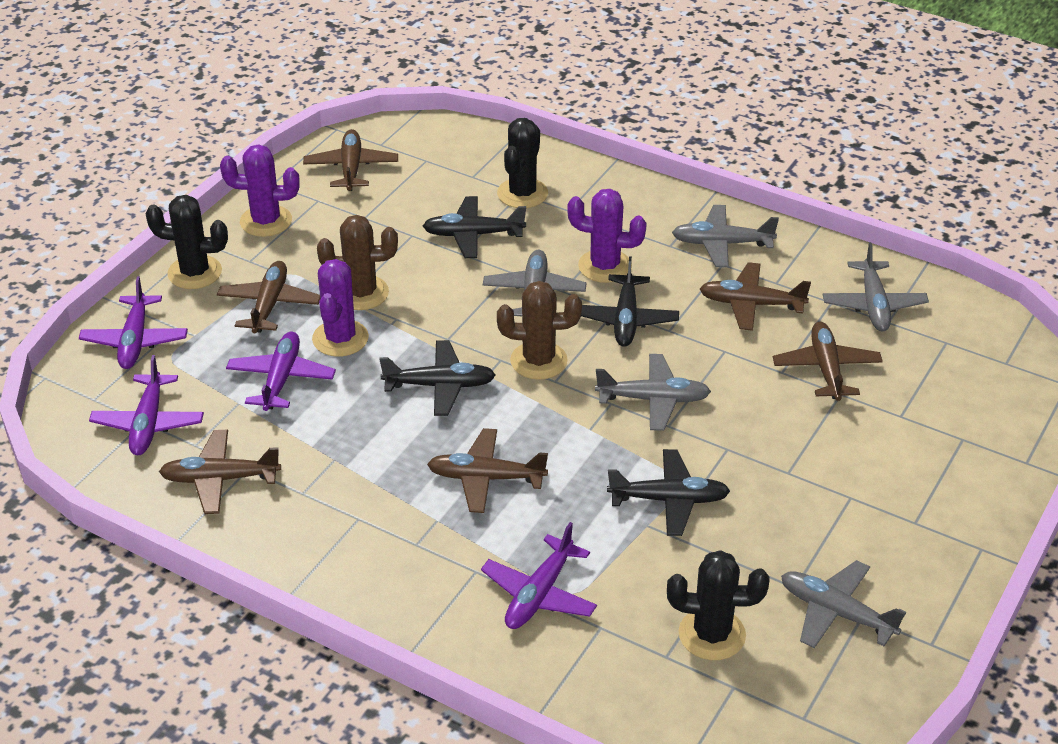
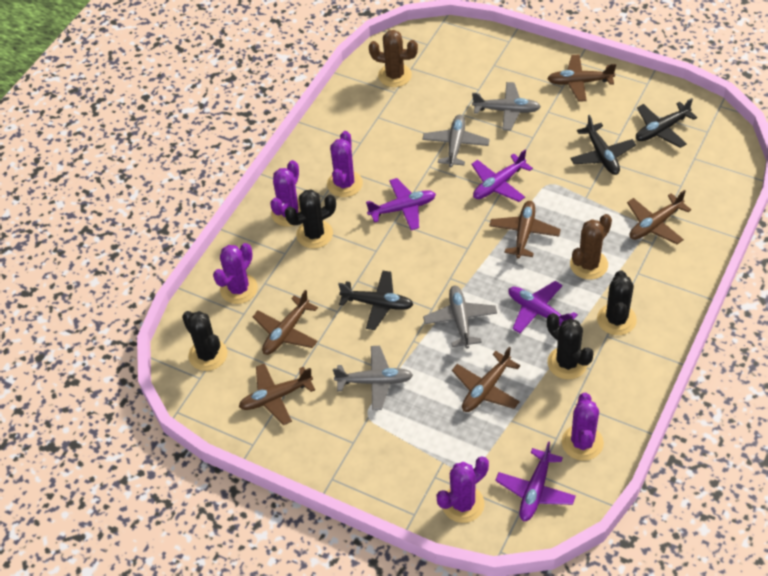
black cactus: 3 -> 4
black plane: 4 -> 3
grey plane: 5 -> 4
purple cactus: 3 -> 5

